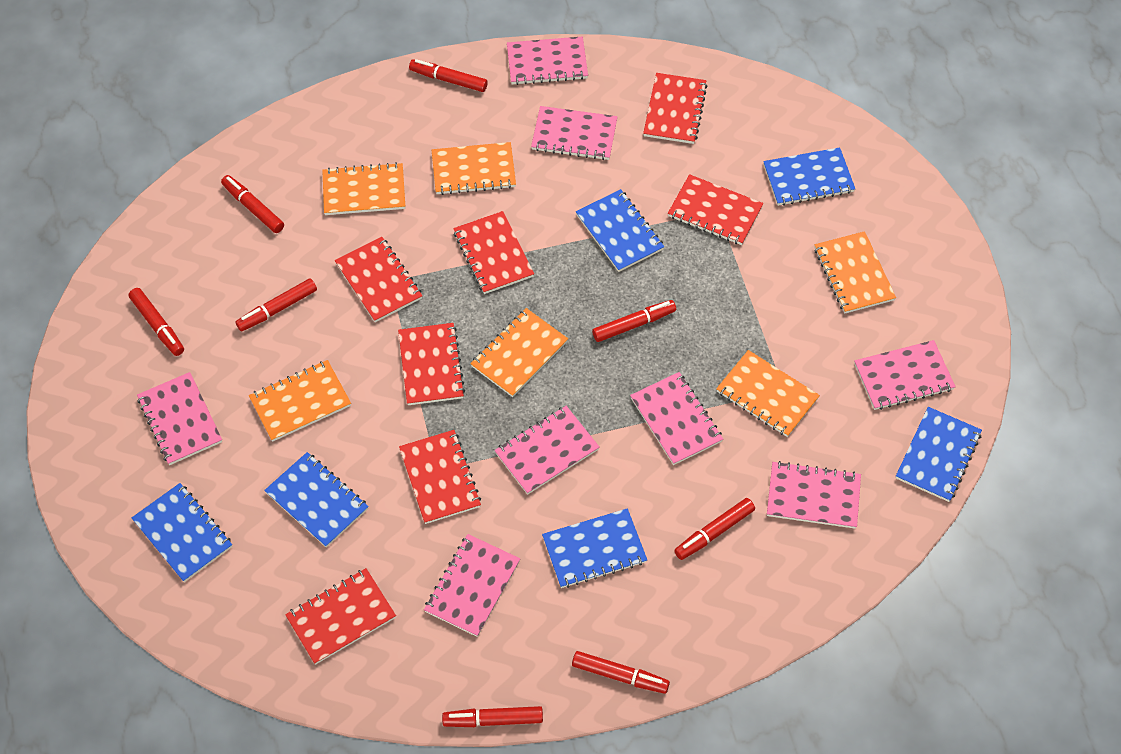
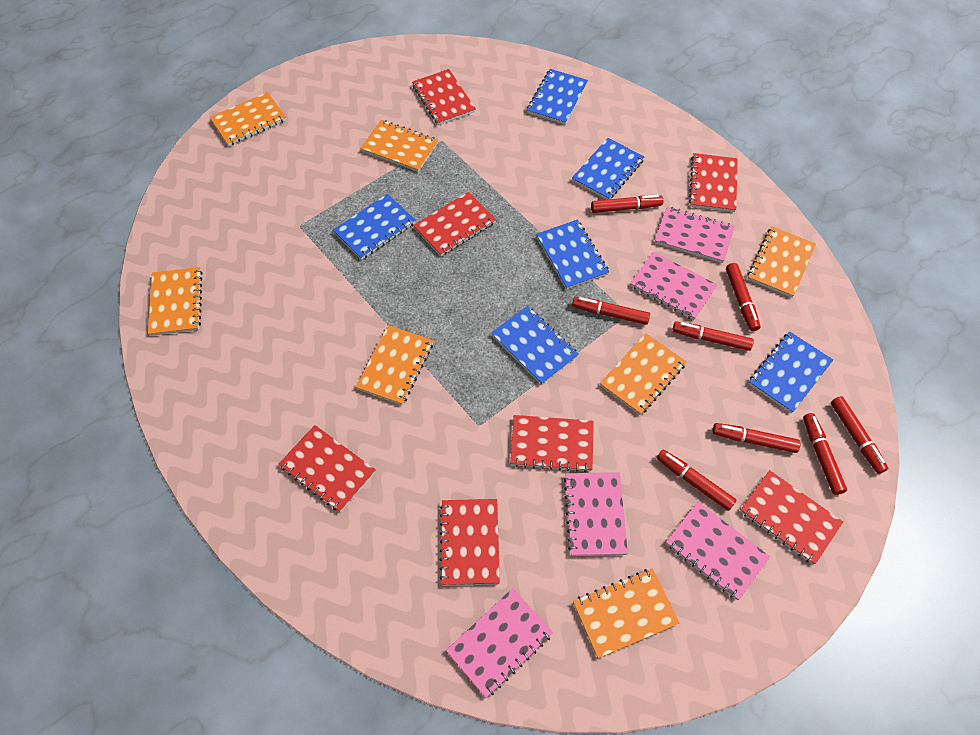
orange notebook: 6 -> 7
pink notebook: 8 -> 5

